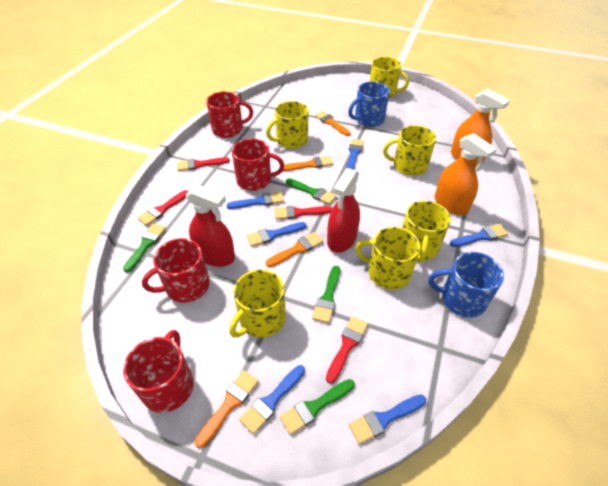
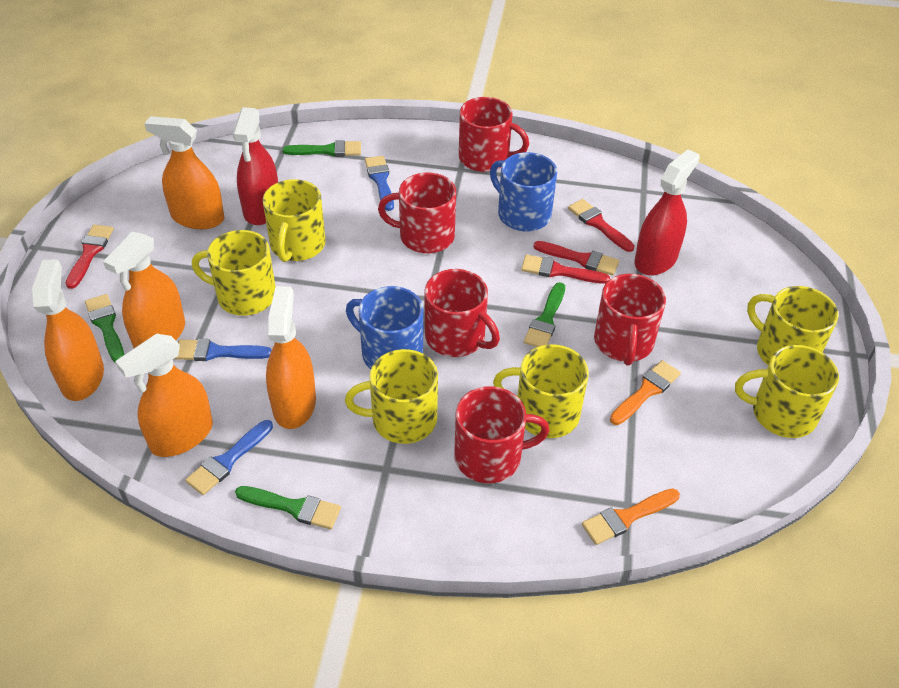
blue brush: 6 -> 3
orange brush: 4 -> 2
orange spray bottle: 2 -> 5
red mug: 4 -> 5

